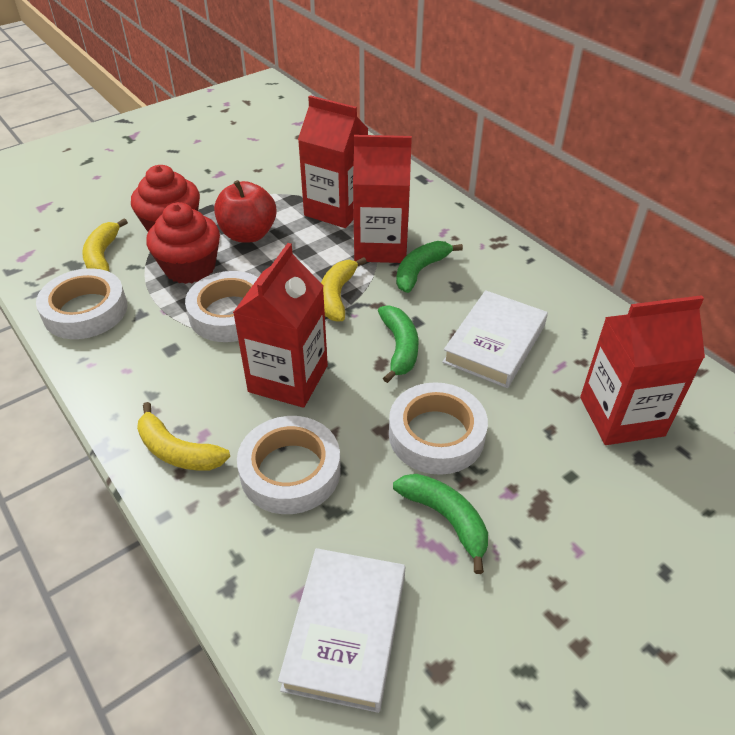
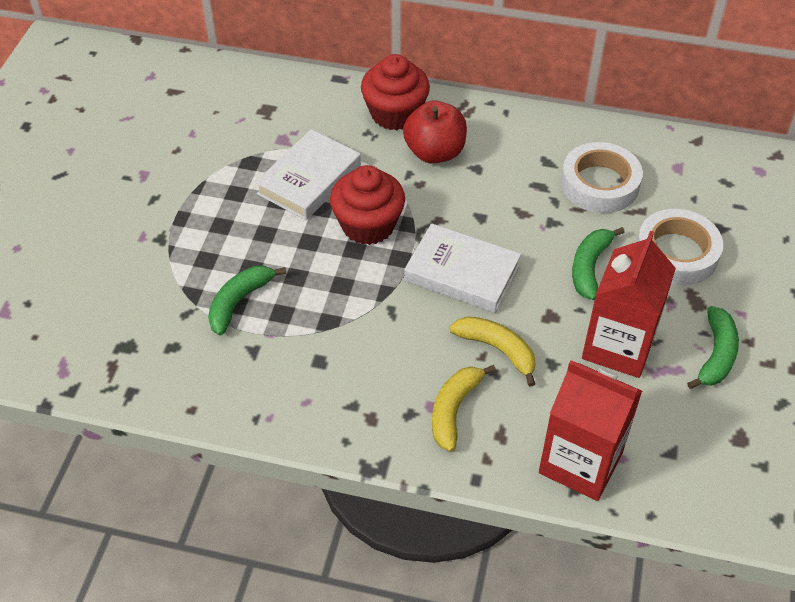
red carton: 4 -> 2
white tape: 4 -> 2
yellow banana: 3 -> 2

